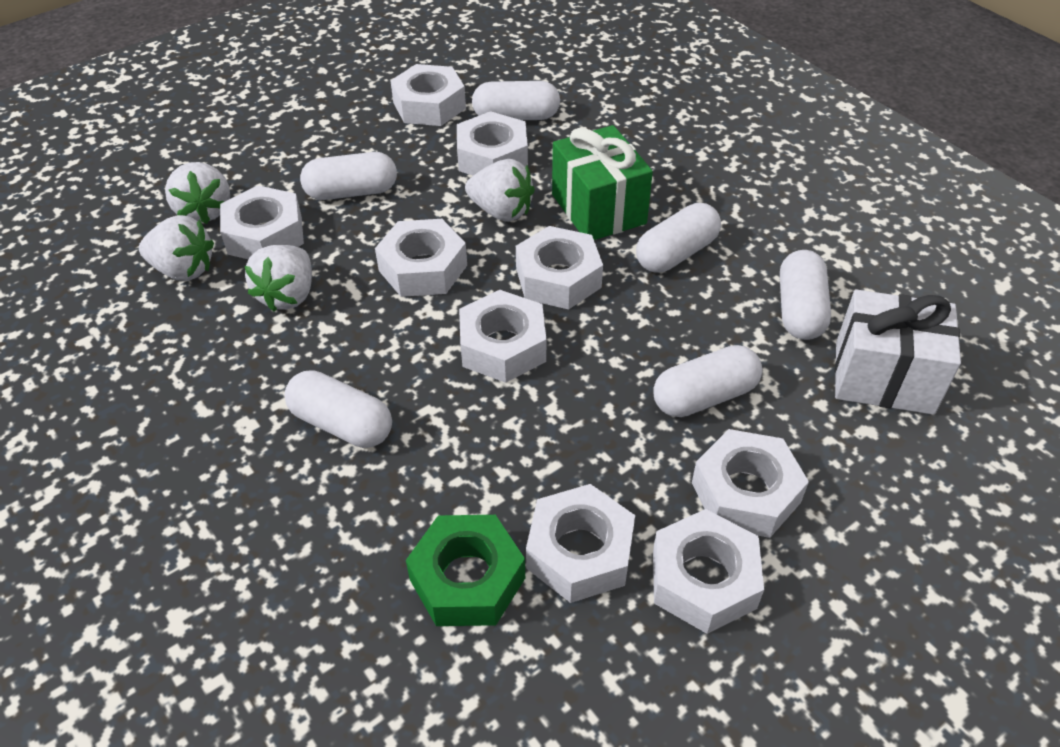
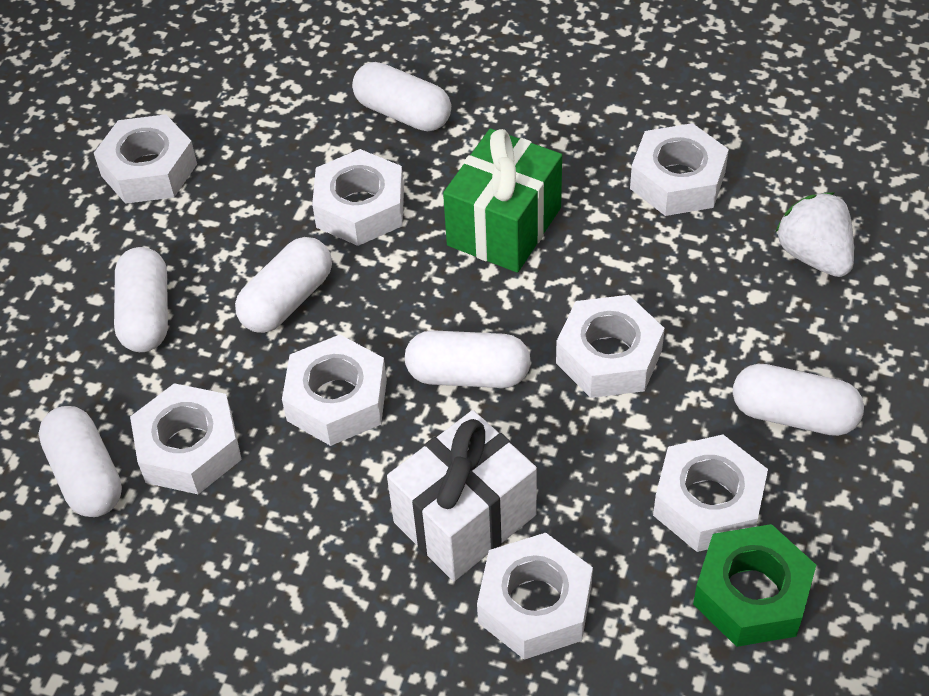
white nut: 9 -> 8
white strawberry: 4 -> 1

